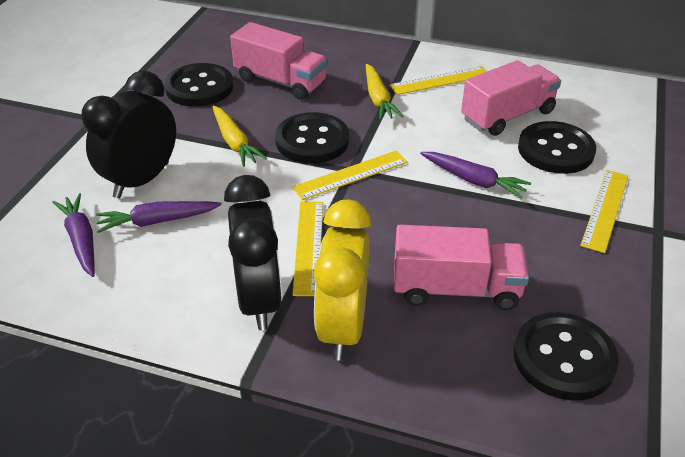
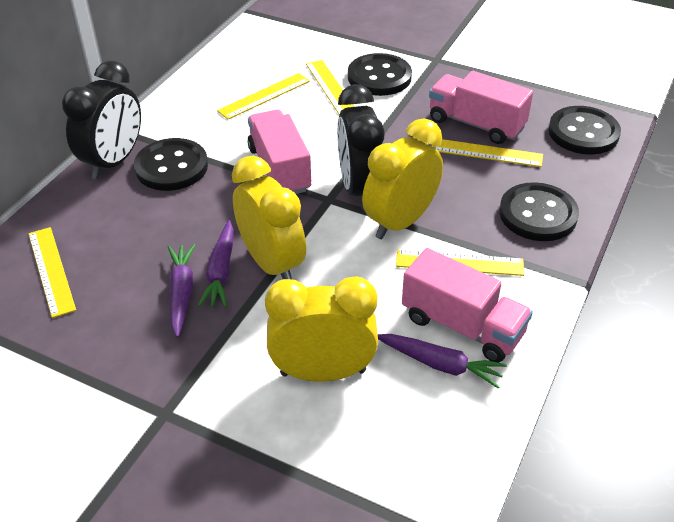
yellow carrot: 2 -> 0
yellow clock: 1 -> 3
yellow ruler: 4 -> 5

